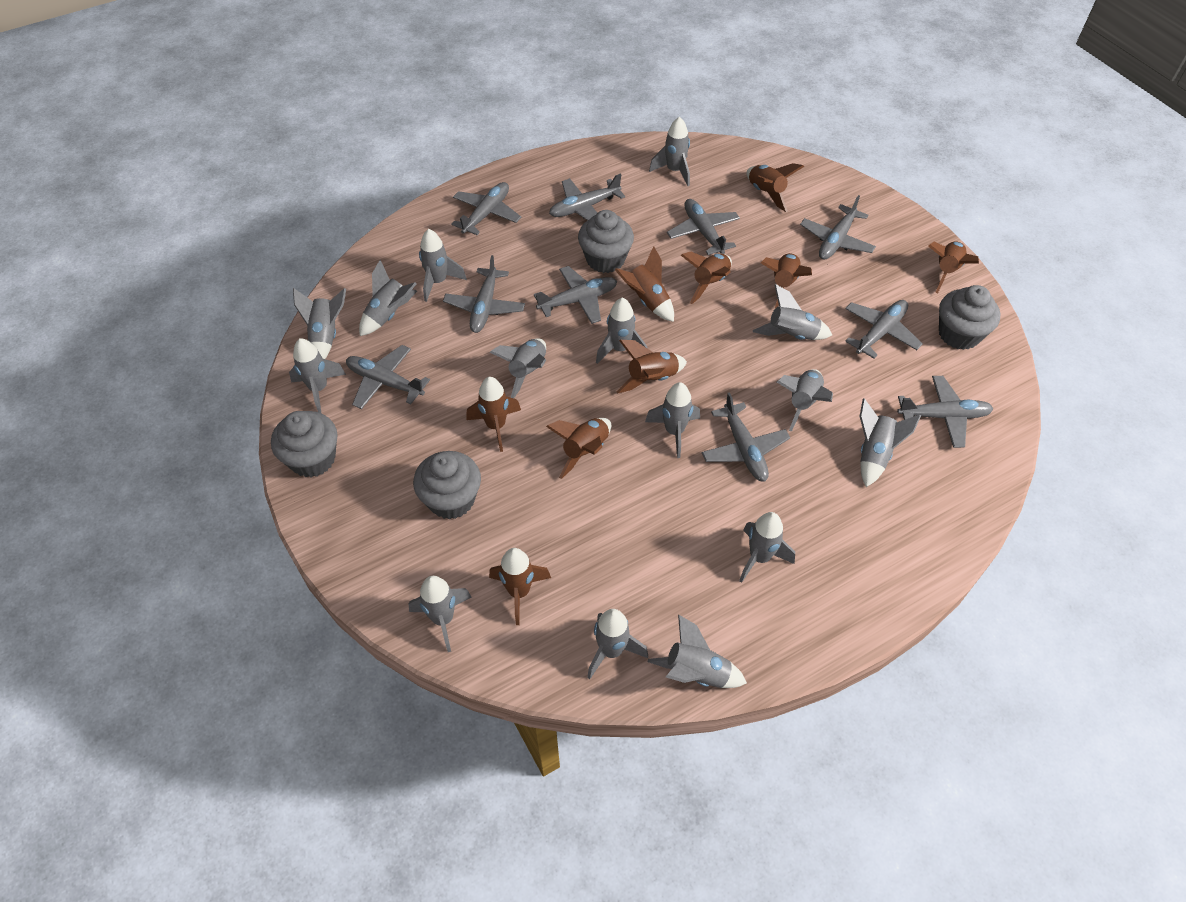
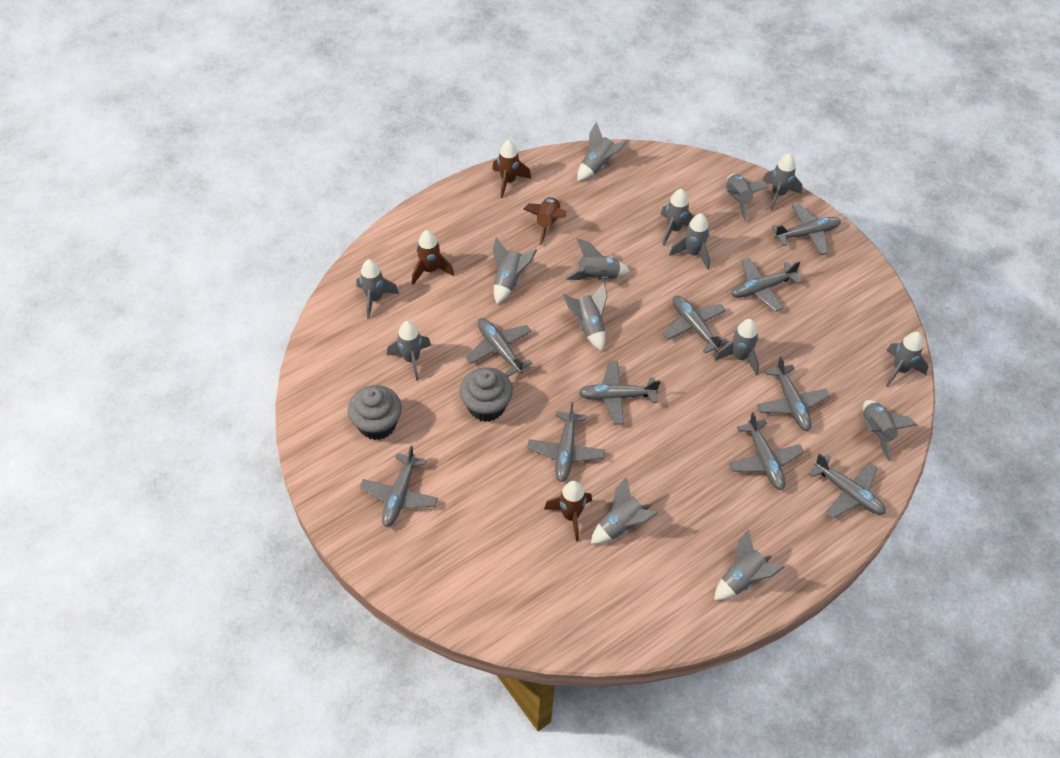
brown rocket: 9 -> 4
grey cupcake: 4 -> 2

